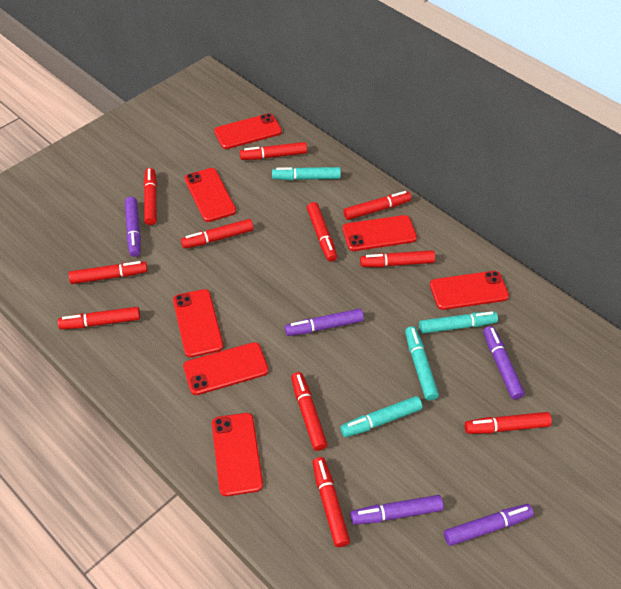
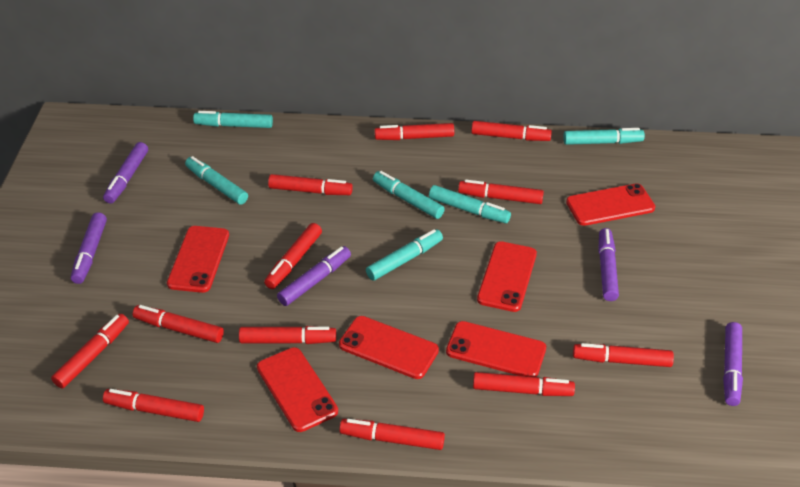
red marker: 11 -> 12
red phone: 7 -> 6
turquoise marker: 4 -> 6

